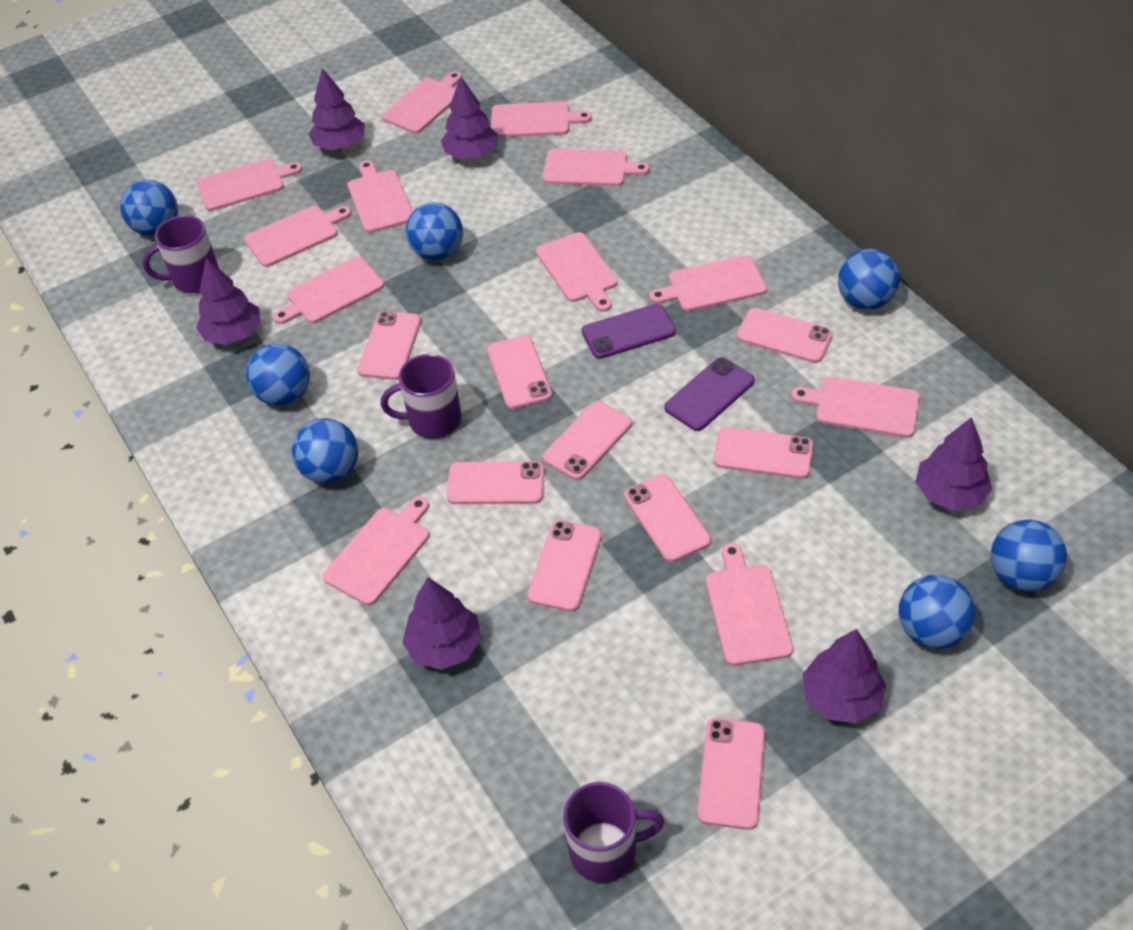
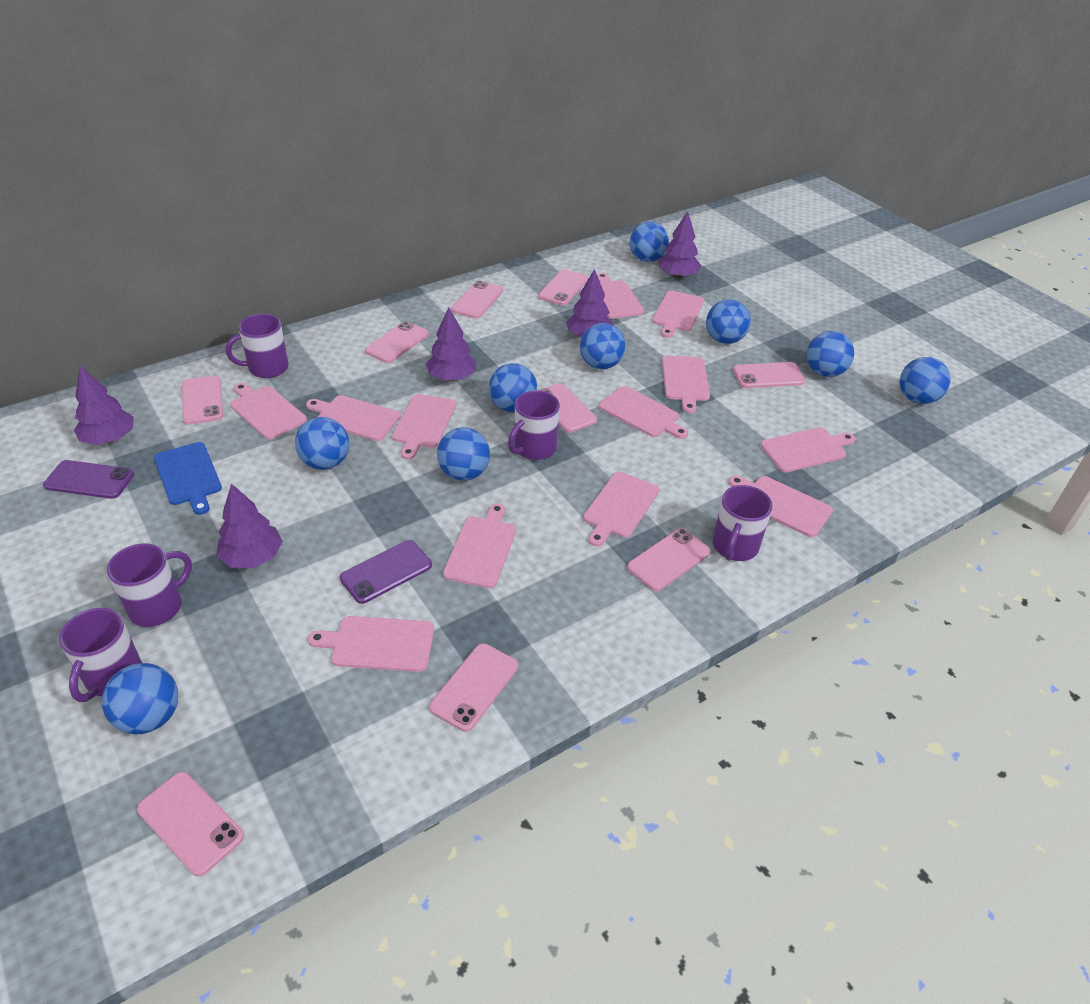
blue ball: 7 -> 9
blue cutting board: 0 -> 1
purple mug: 3 -> 5
purple tree: 6 -> 5

